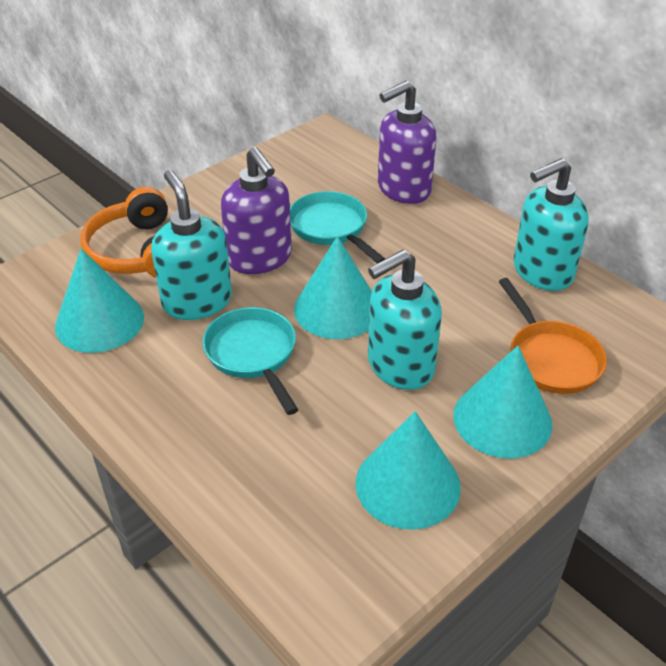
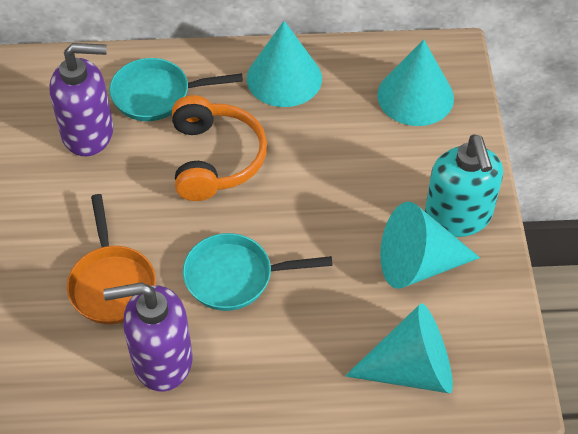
turquoise soap dispenser: 3 -> 1

